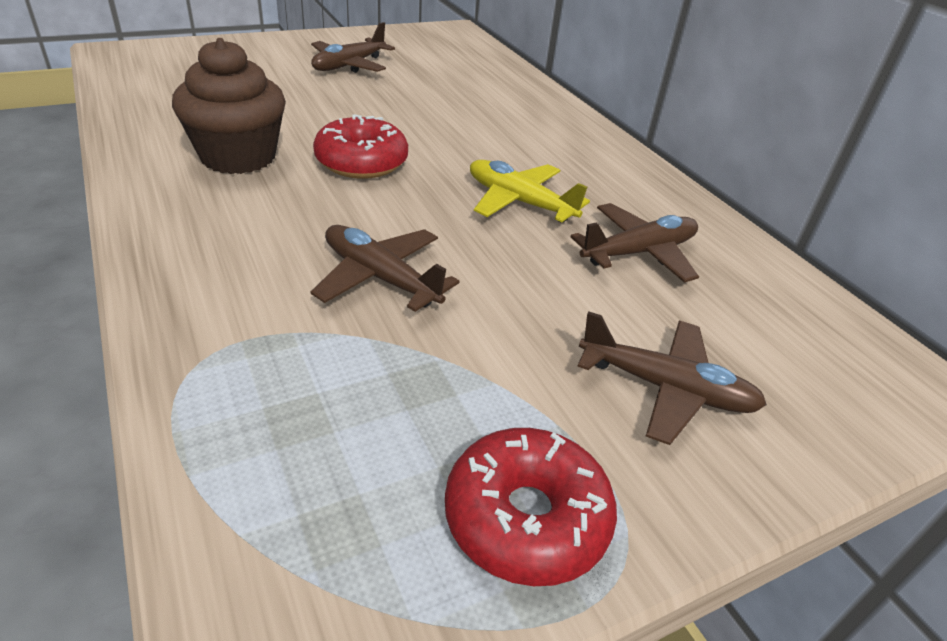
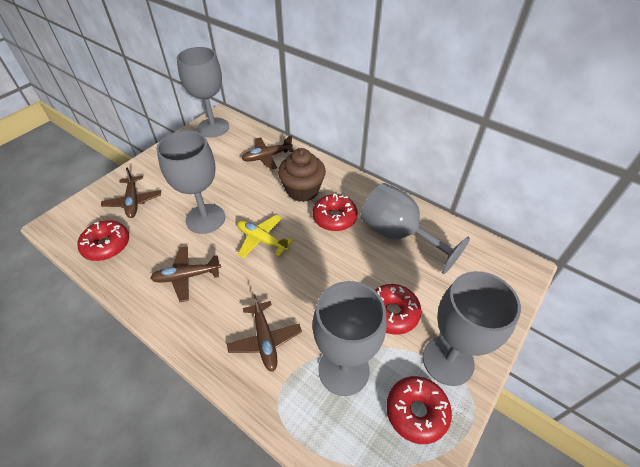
grey goblet: 0 -> 5
red donut: 2 -> 4

